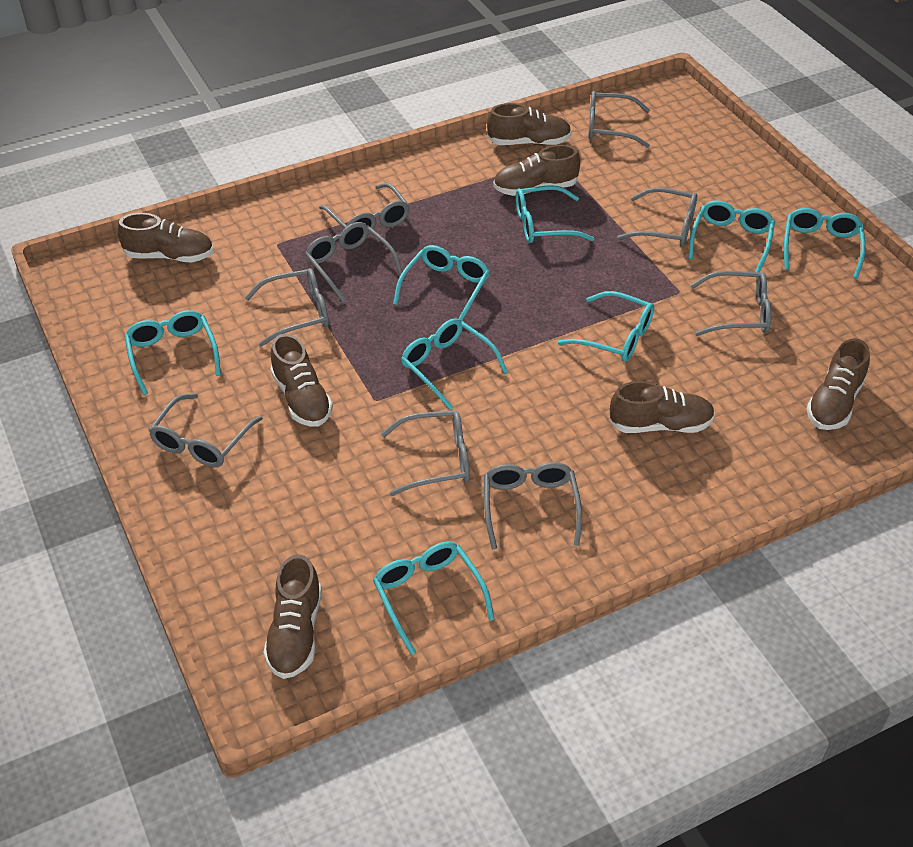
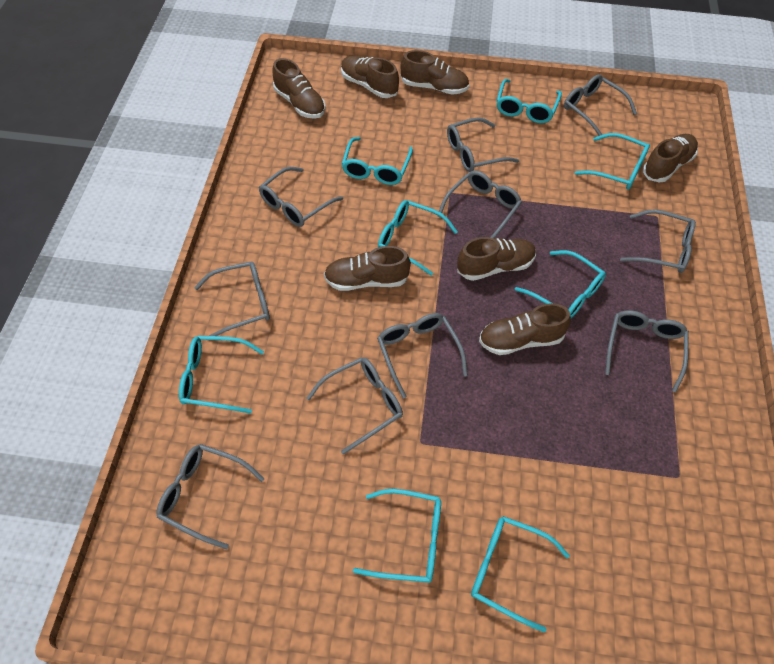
grey glasses: 9 -> 10

